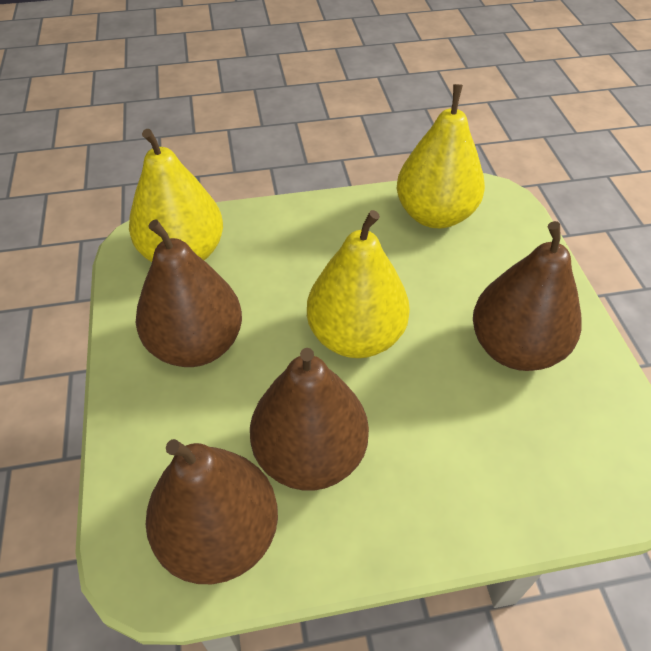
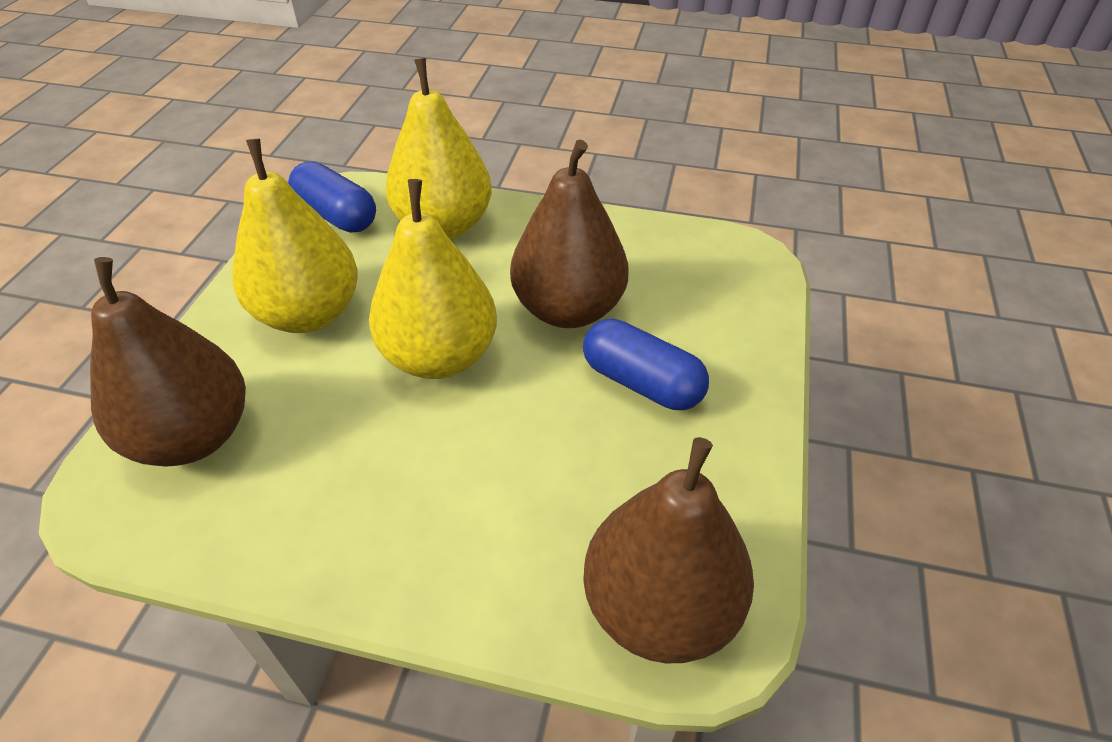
blue capsule: 0 -> 2
brown pear: 4 -> 3

